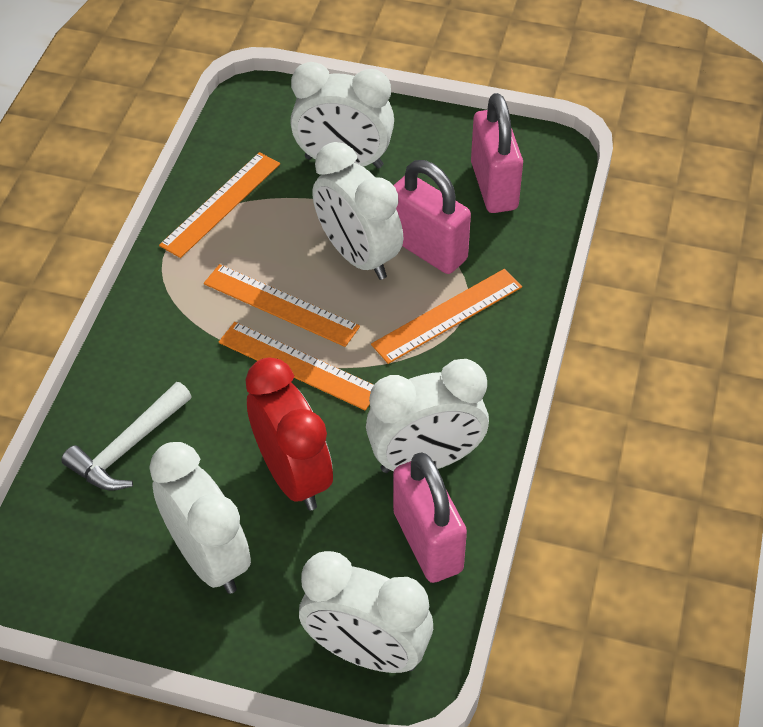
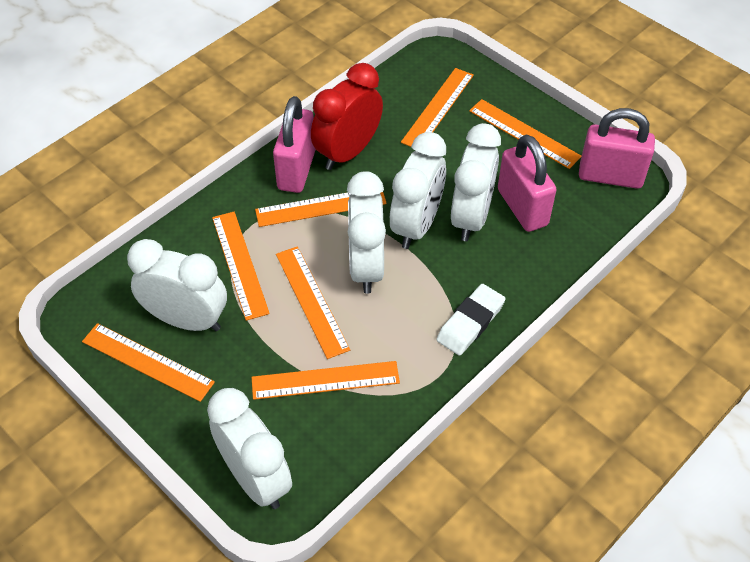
orange ruler: 4 -> 7
white eraser: 0 -> 1
white hammer: 1 -> 0

